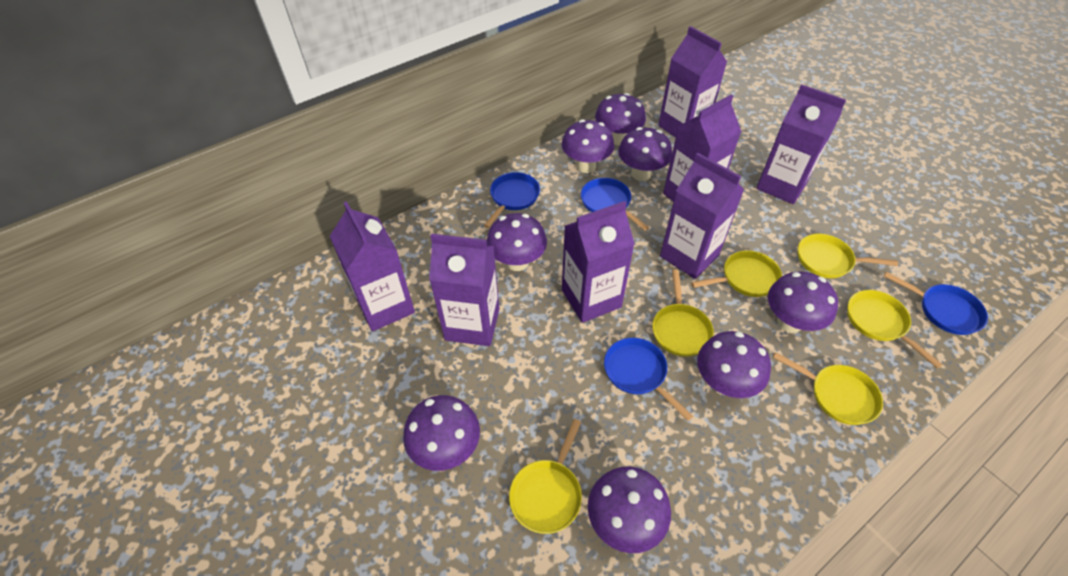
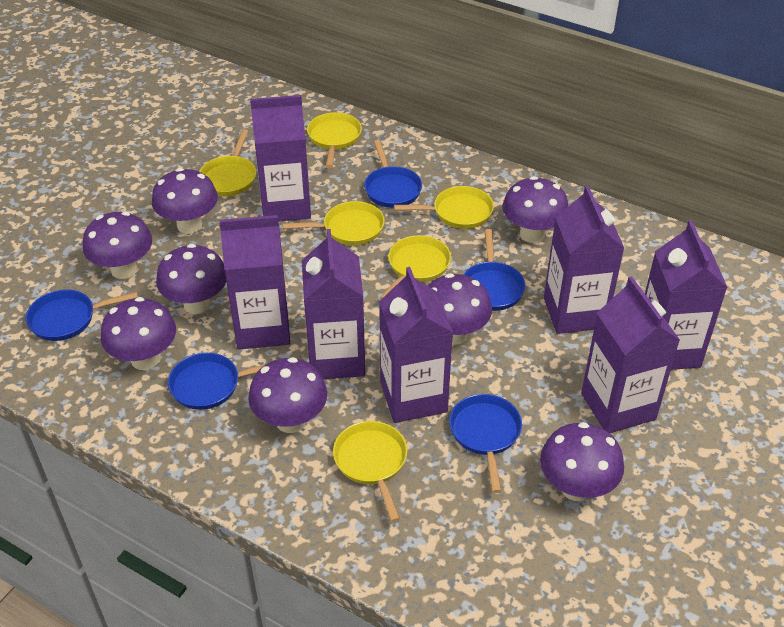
blue pan: 4 -> 5

